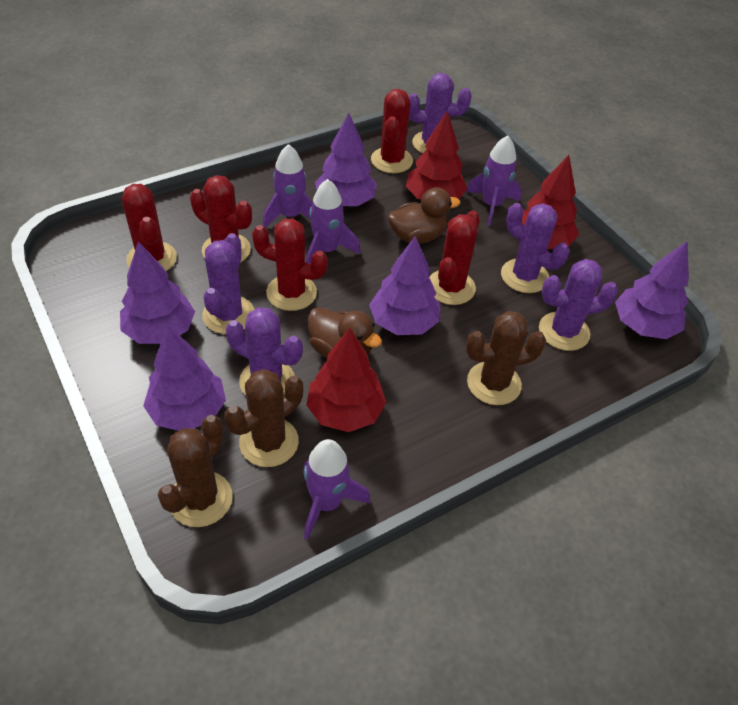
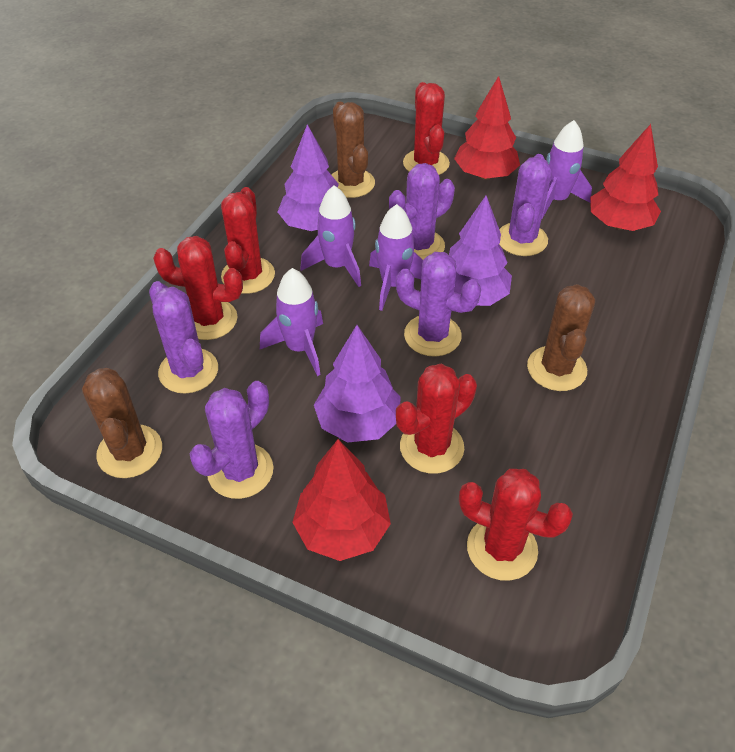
brown duck: 2 -> 0
purple tree: 5 -> 3

